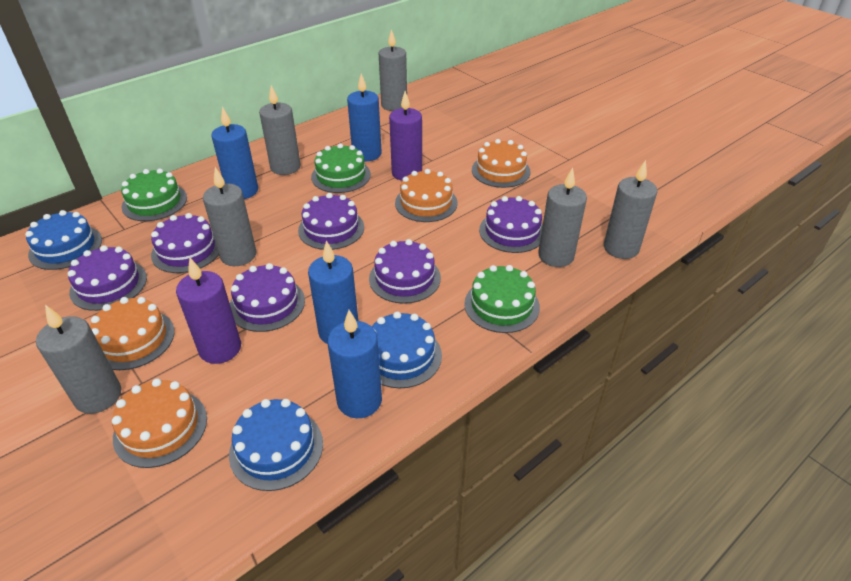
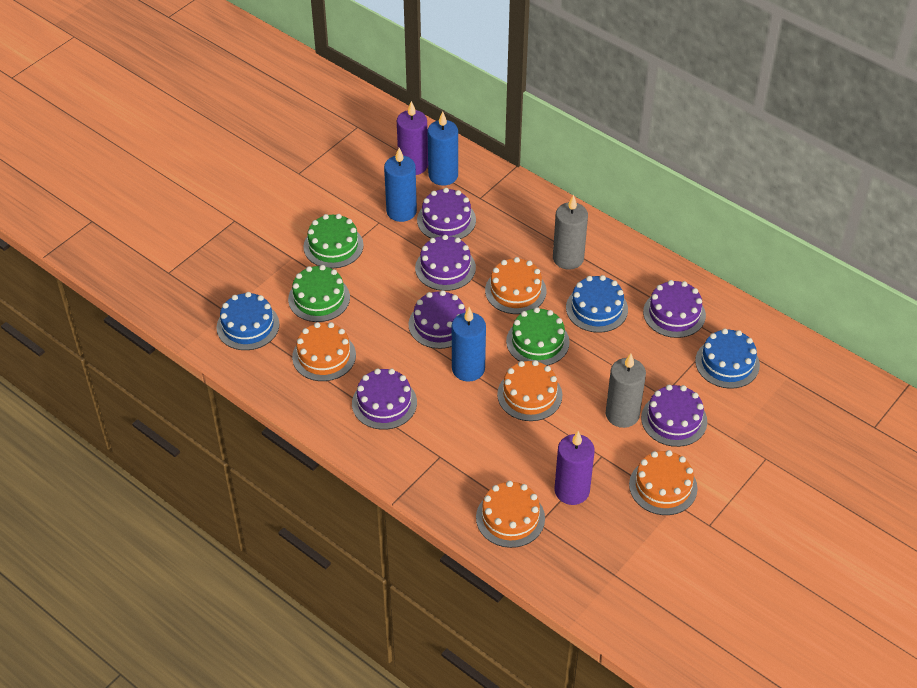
blue candle: 4 -> 3
grey candle: 6 -> 2
orange cake: 4 -> 5

